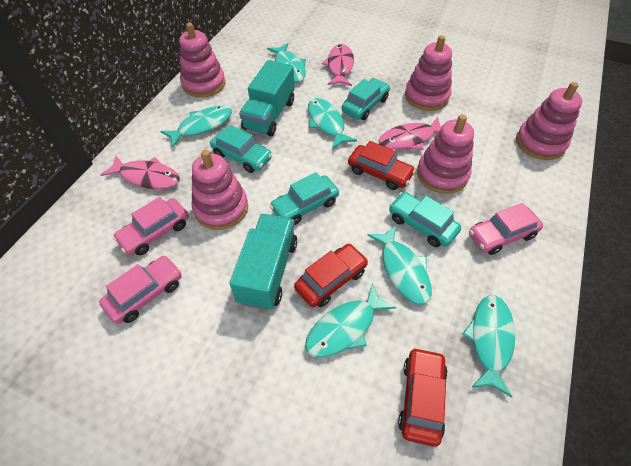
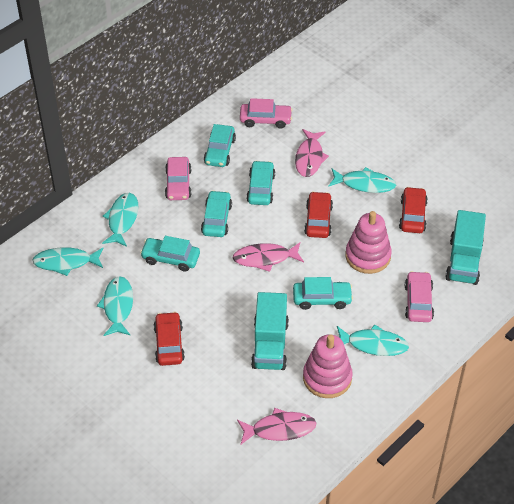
pink stacking toy: 5 -> 2
turquoise car: 4 -> 5
turquoise fish: 6 -> 5

